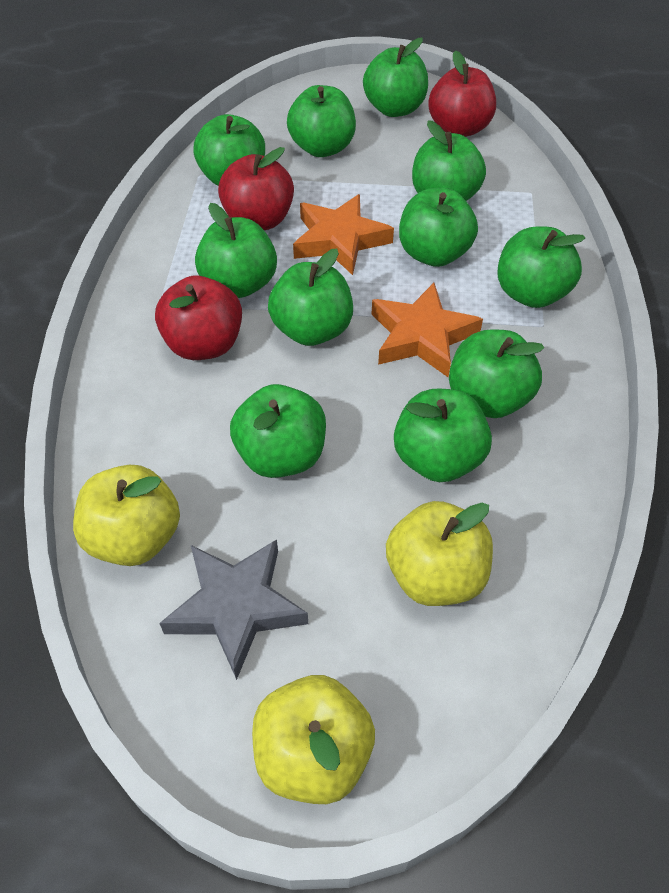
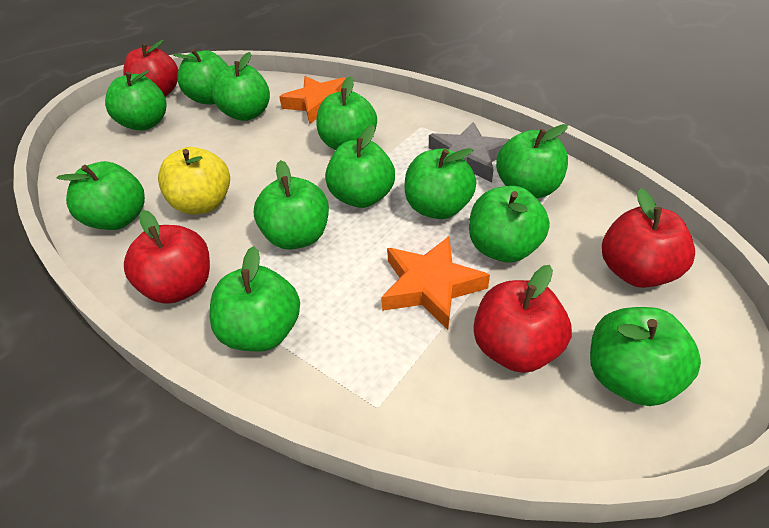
green apple: 11 -> 12
red apple: 3 -> 4
yellow apple: 3 -> 1

